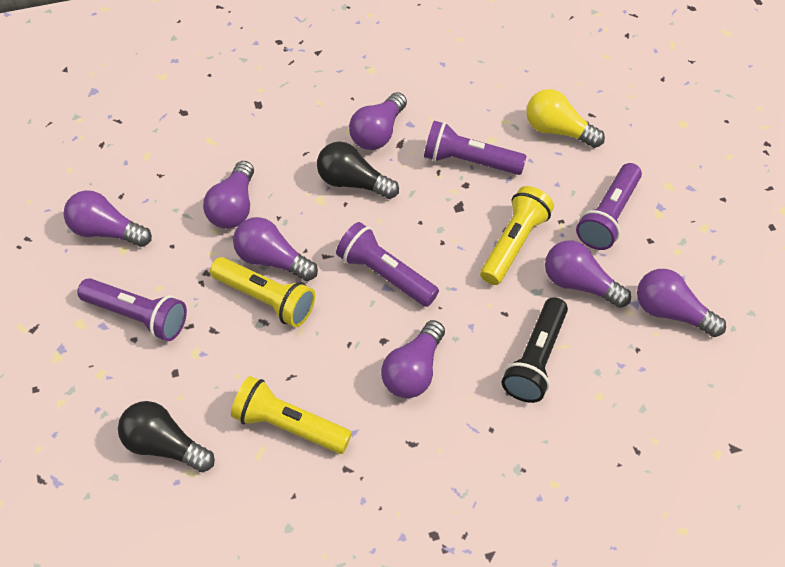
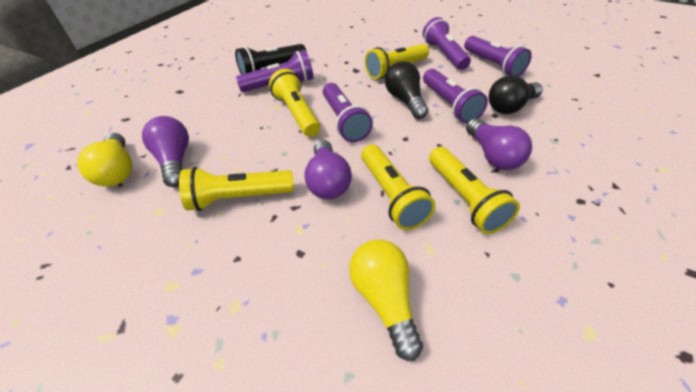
purple flashlight: 4 -> 5
purple light bulb: 7 -> 3
yellow flashlight: 3 -> 5
yellow light bulb: 1 -> 2

